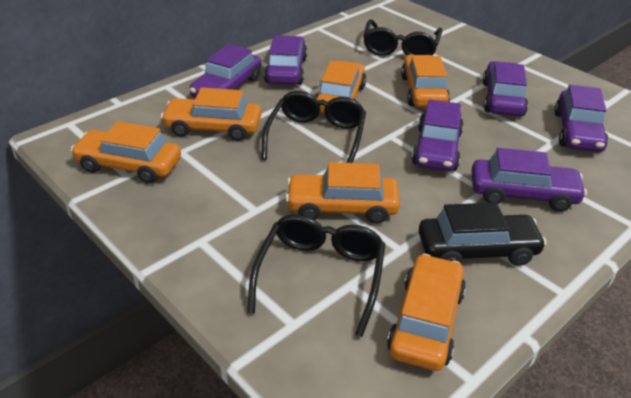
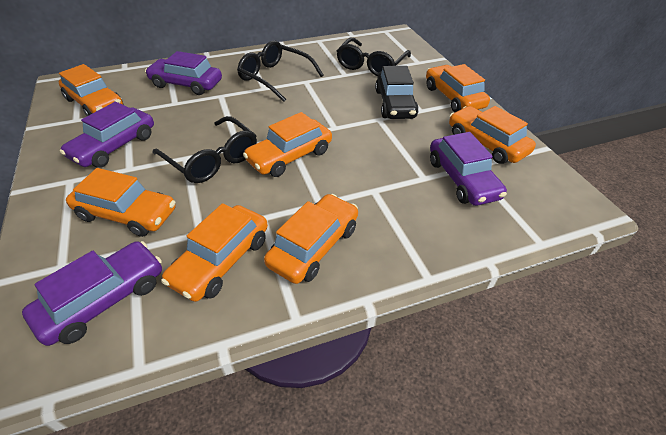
orange car: 6 -> 7
purple car: 6 -> 4

